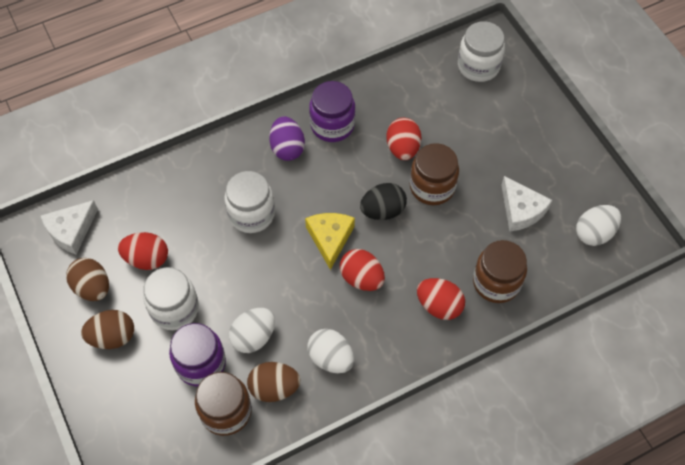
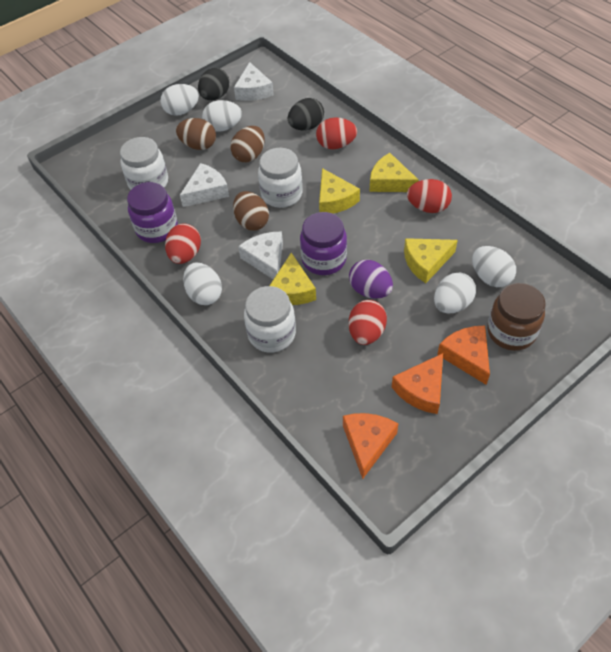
black egg: 1 -> 2
brown jar: 3 -> 1
orange cheese: 0 -> 3
white cheese: 2 -> 3
white egg: 3 -> 5
yellow cheese: 1 -> 4

